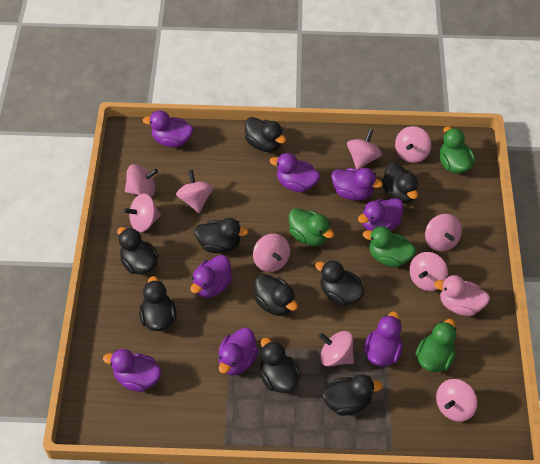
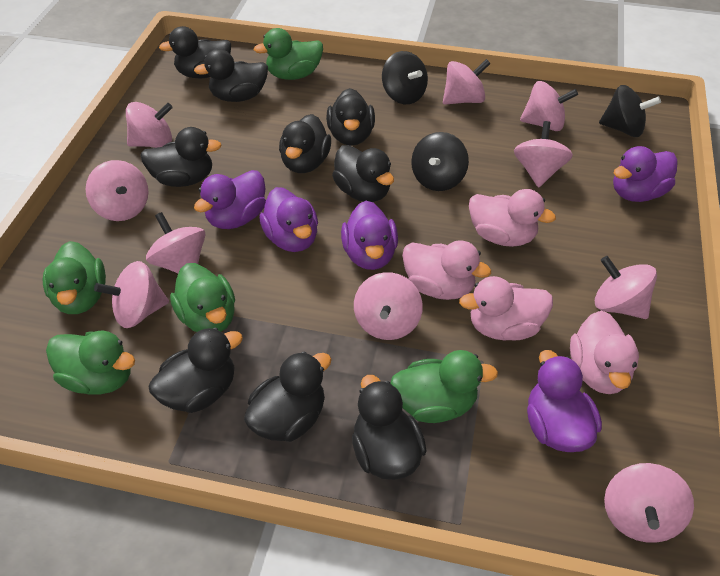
black spinning top: 0 -> 3
green duck: 4 -> 5
pink duck: 1 -> 4
purple duck: 8 -> 5

